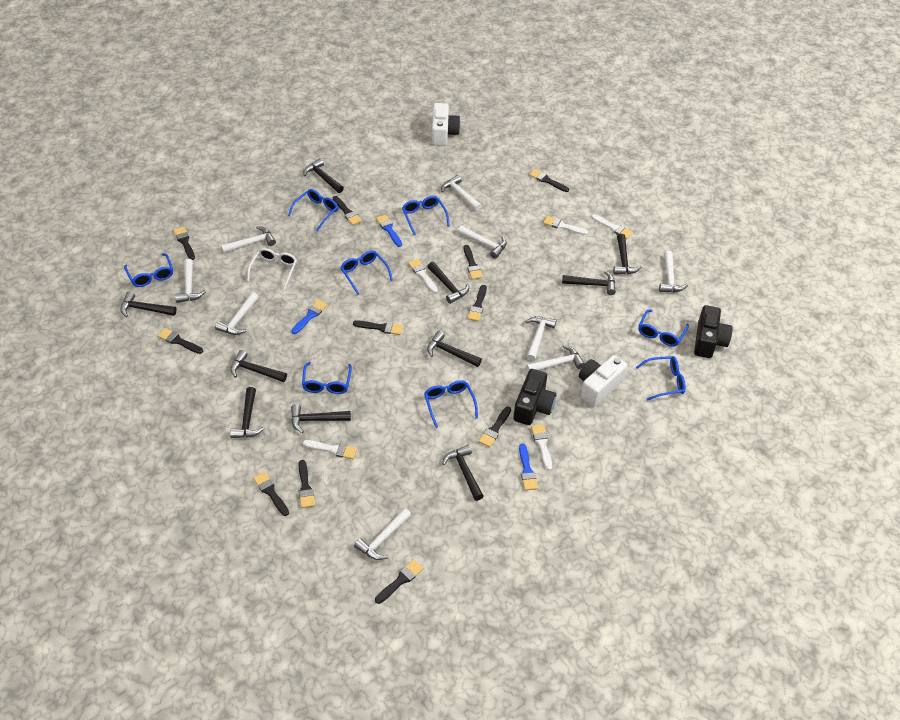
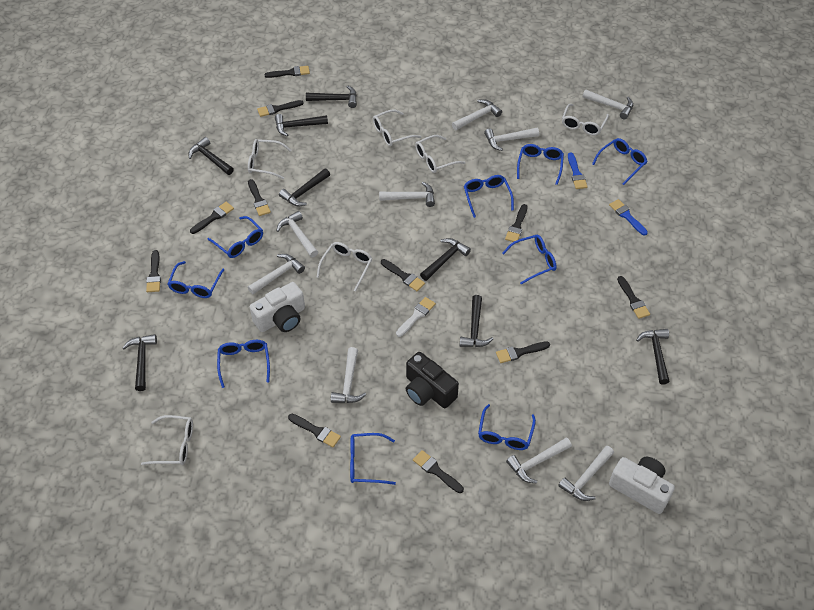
black camera: 2 -> 1
black hammer: 10 -> 8
blue brush: 3 -> 2
blue glasses: 8 -> 9
white brush: 5 -> 1
white glasses: 1 -> 6

